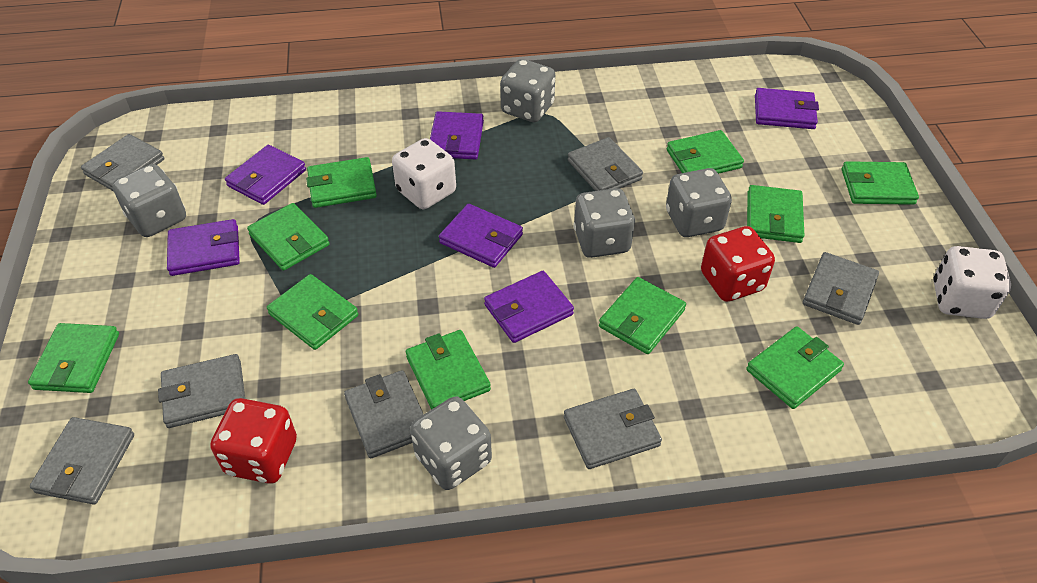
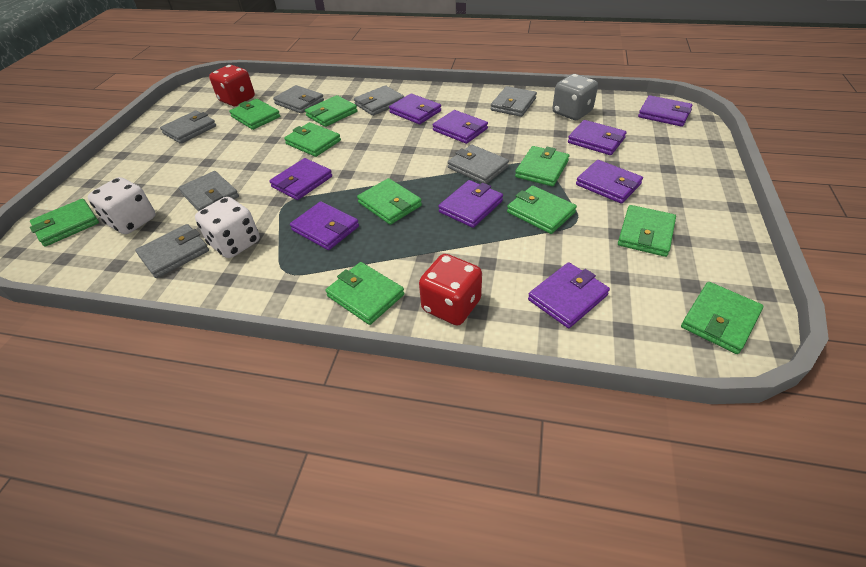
grey dice: 5 -> 1
purple wallet: 6 -> 9

